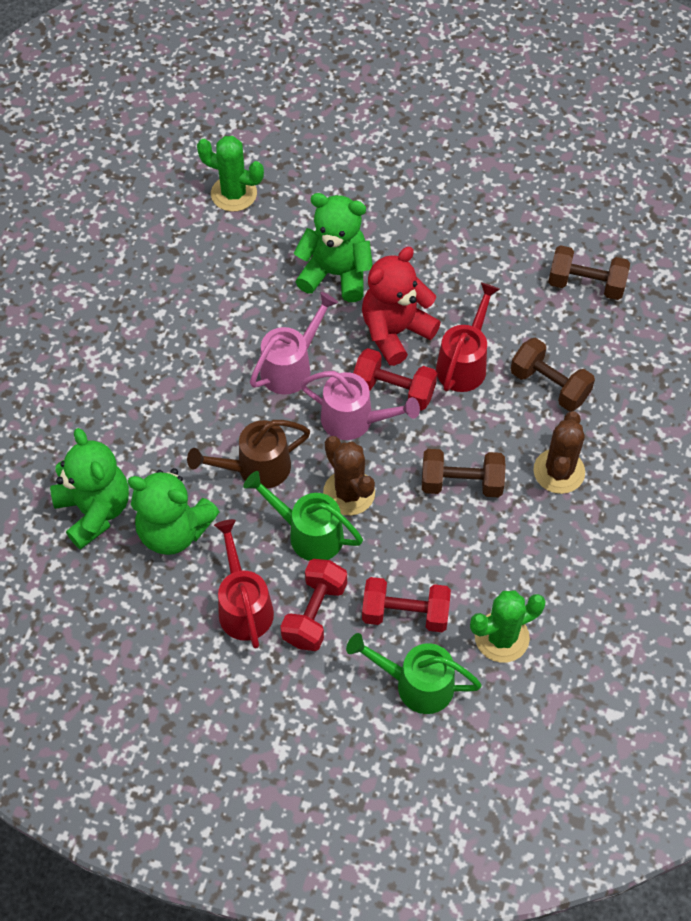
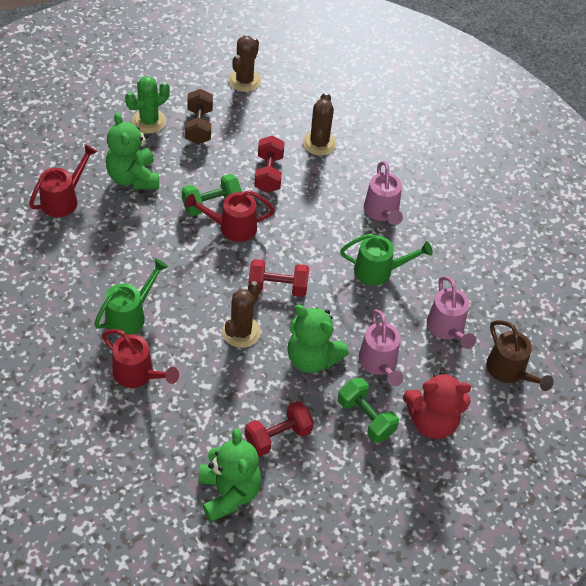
brown cactus: 2 -> 3
brown dumbbell: 3 -> 1
green cactus: 2 -> 1
green dumbbell: 0 -> 2
pink watering can: 2 -> 3
red watering can: 2 -> 3

